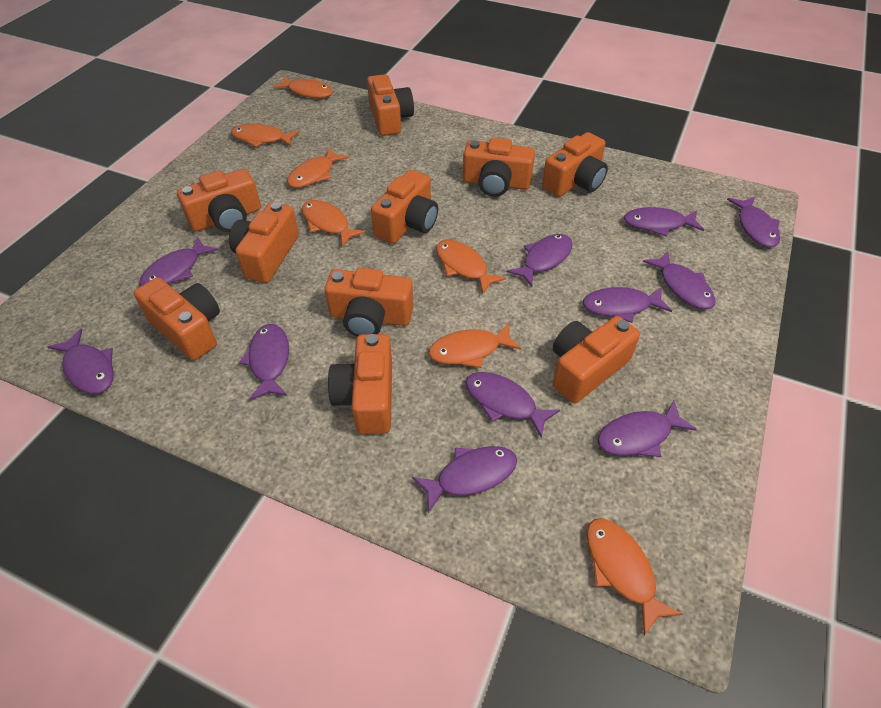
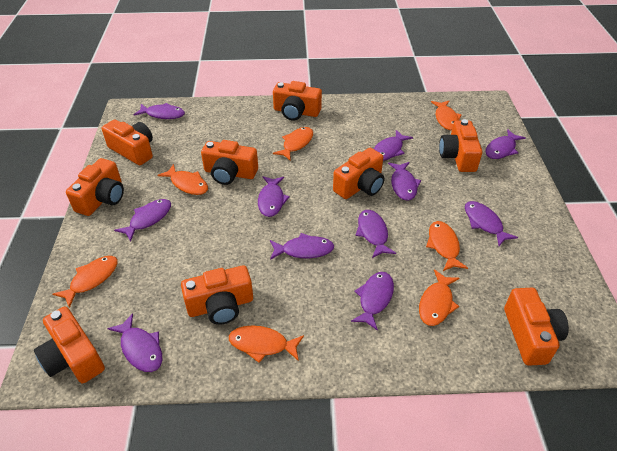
orange camera: 10 -> 9

